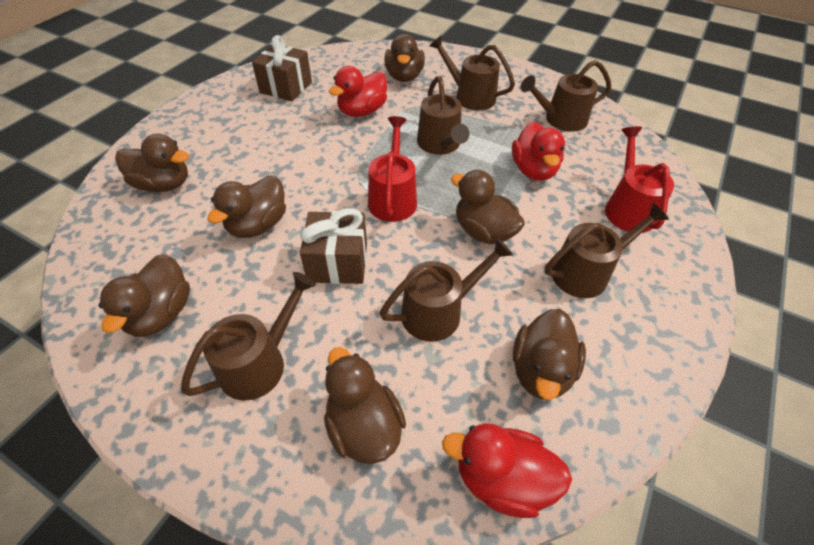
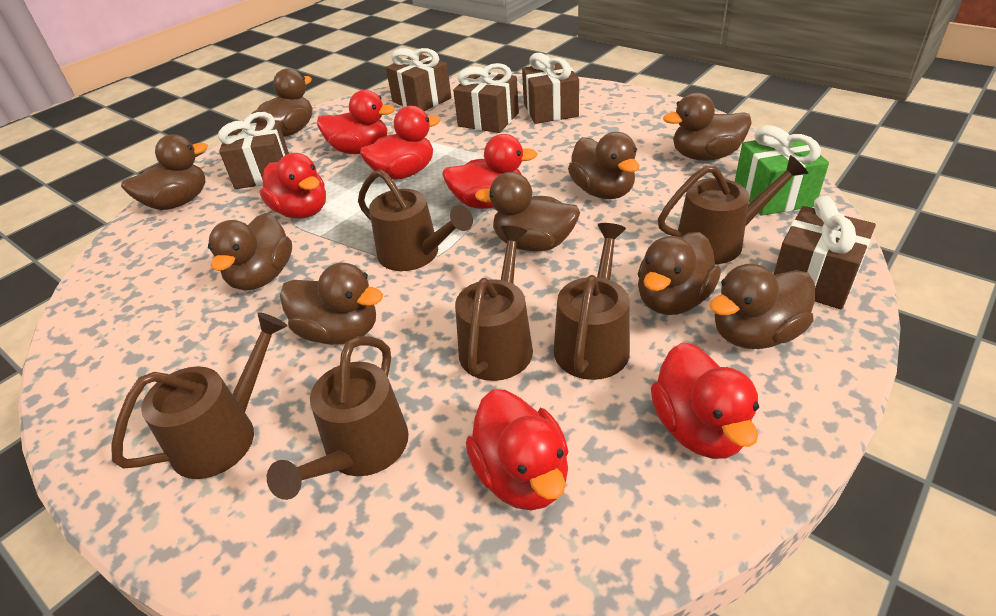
brown duck: 7 -> 9
brown gift: 2 -> 5
green gift: 0 -> 1
red duck: 3 -> 6
red watering can: 2 -> 0

